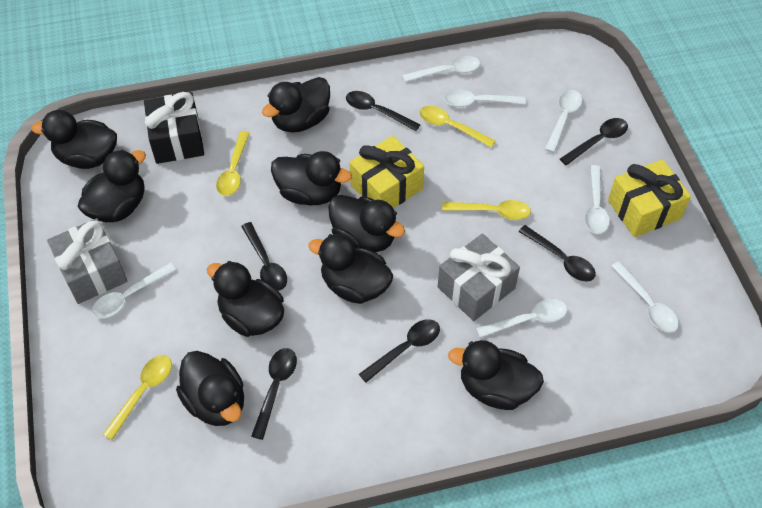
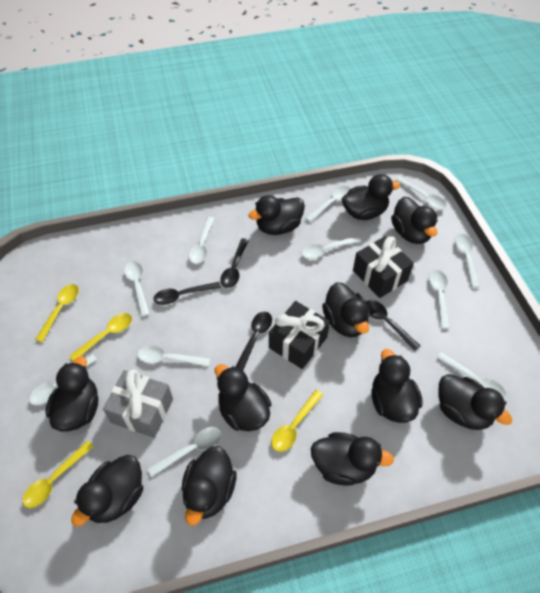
black duck: 9 -> 11
black gift: 1 -> 2
black spoon: 6 -> 4
grey gift: 2 -> 1
white spoon: 7 -> 11
yellow gift: 2 -> 0

